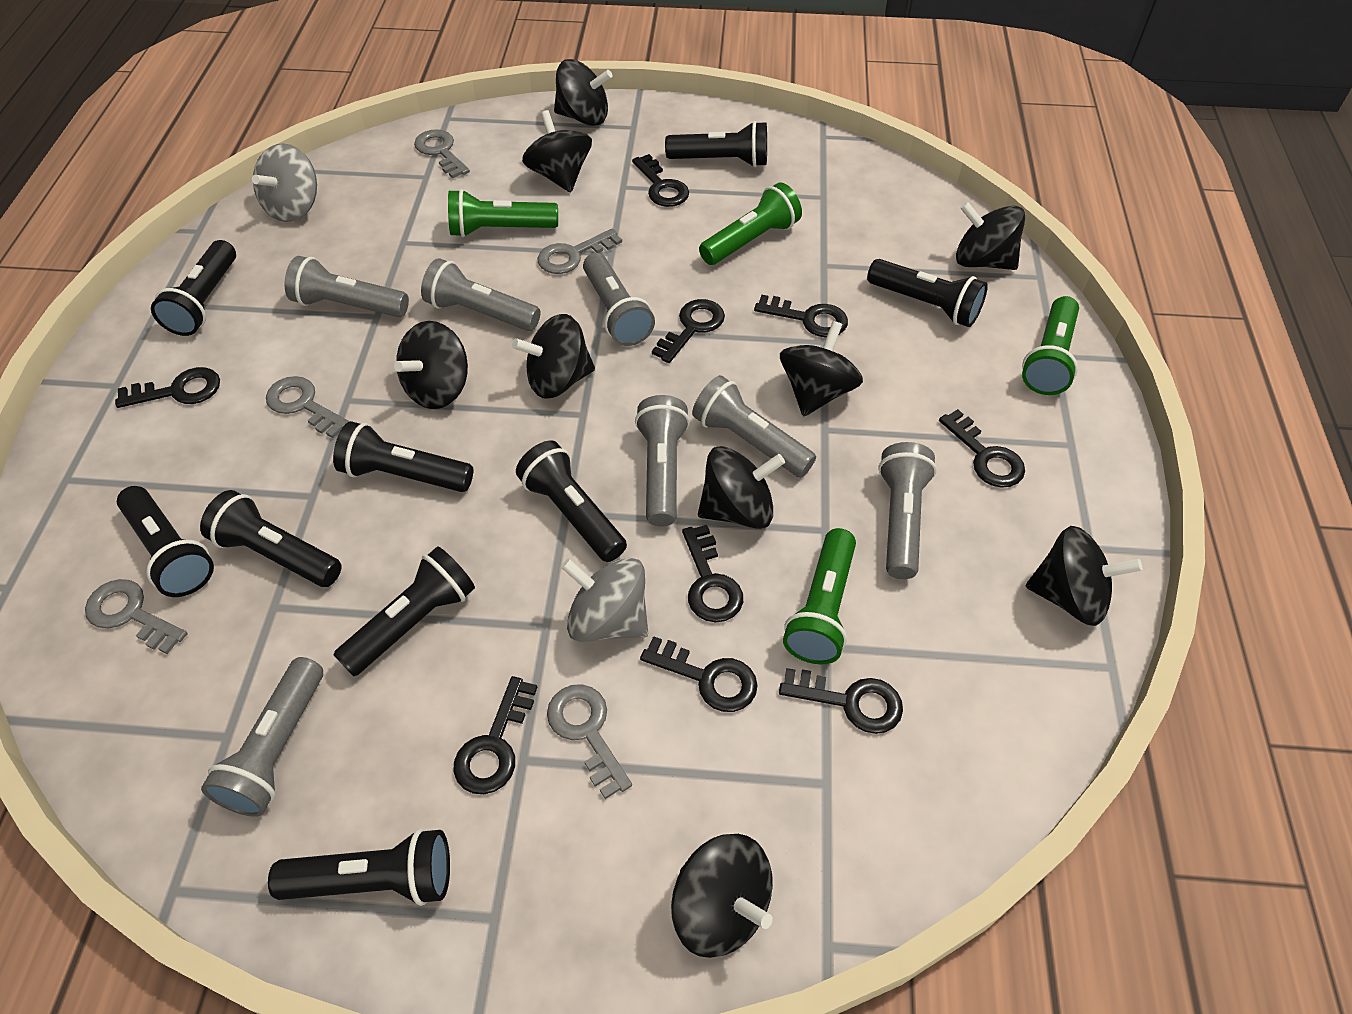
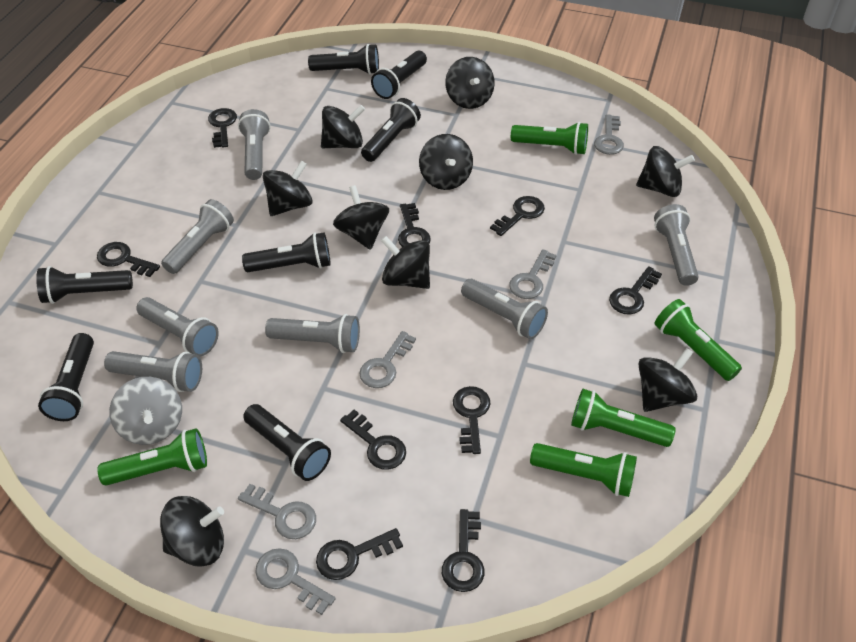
black flashlight: 9 -> 7
green flashlight: 4 -> 5
grey spinning top: 2 -> 1

